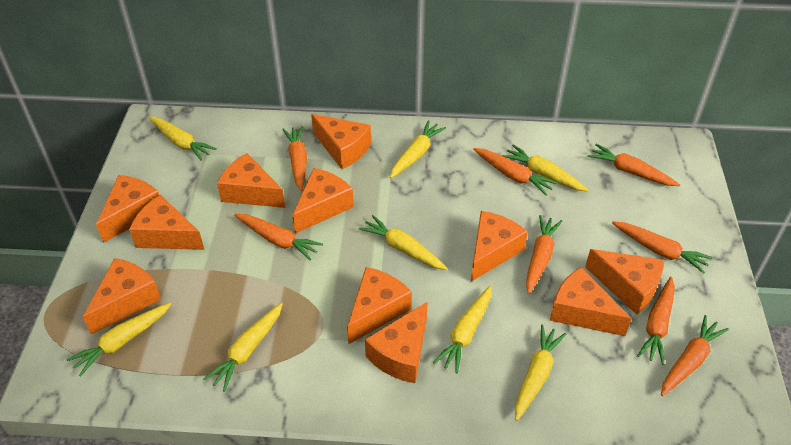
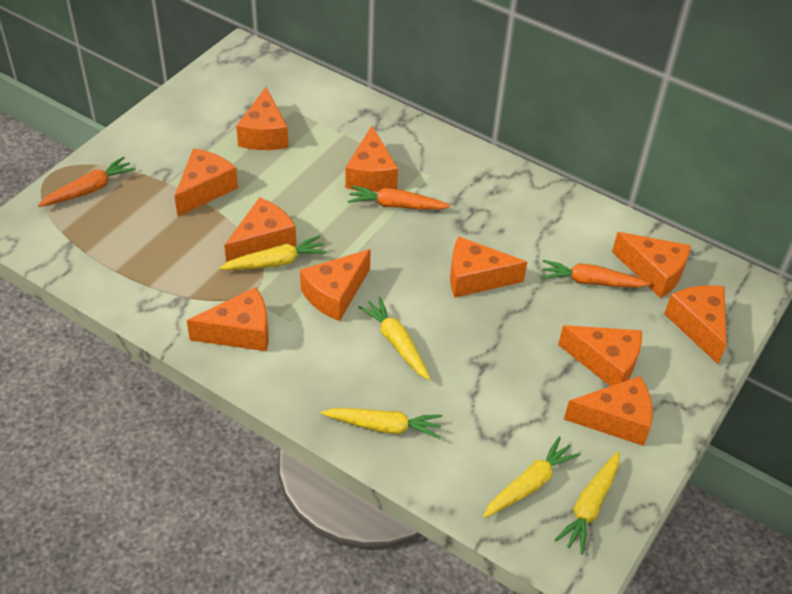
orange carrot: 8 -> 3
yellow carrot: 8 -> 5

